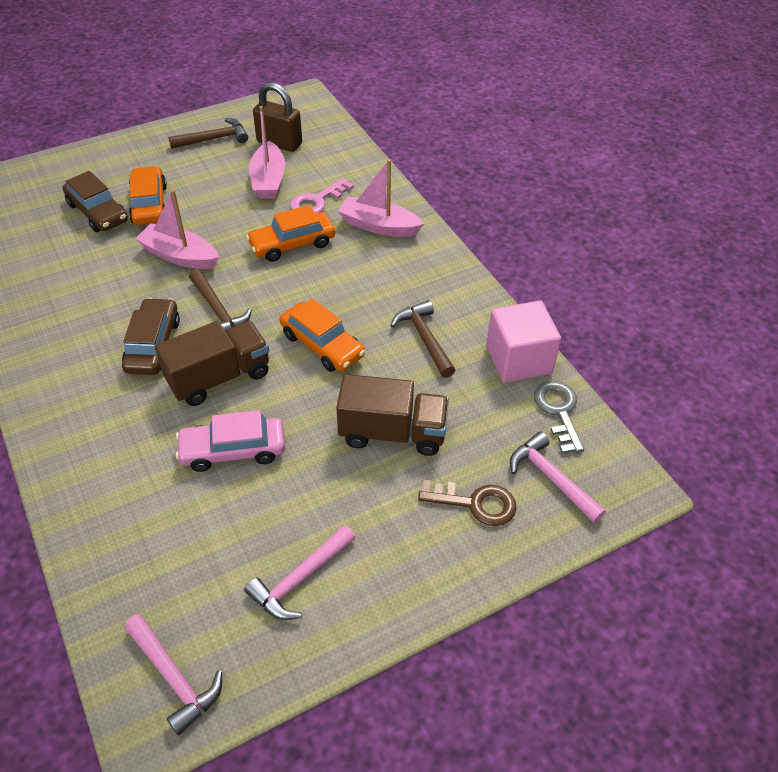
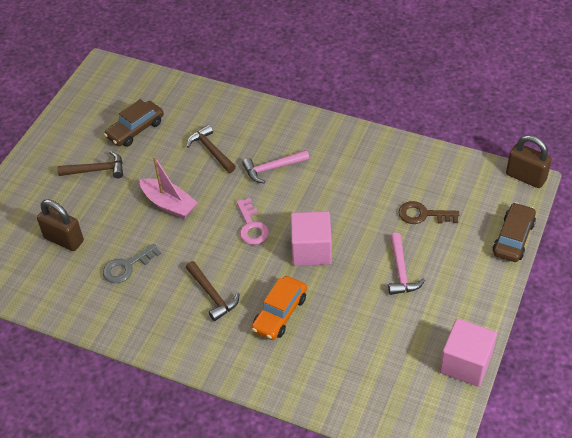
brown padlock: 1 -> 2
brown truck: 2 -> 0
orange car: 3 -> 1
pink boat: 3 -> 1
pink car: 1 -> 0
pink cube: 1 -> 2
pink hammer: 3 -> 2

